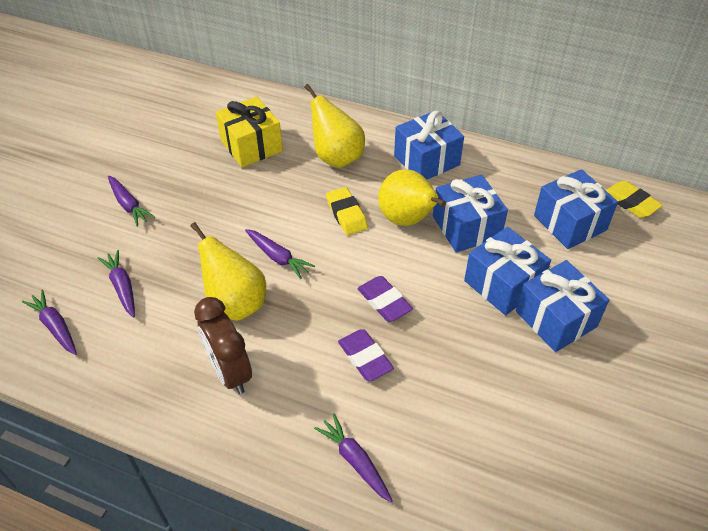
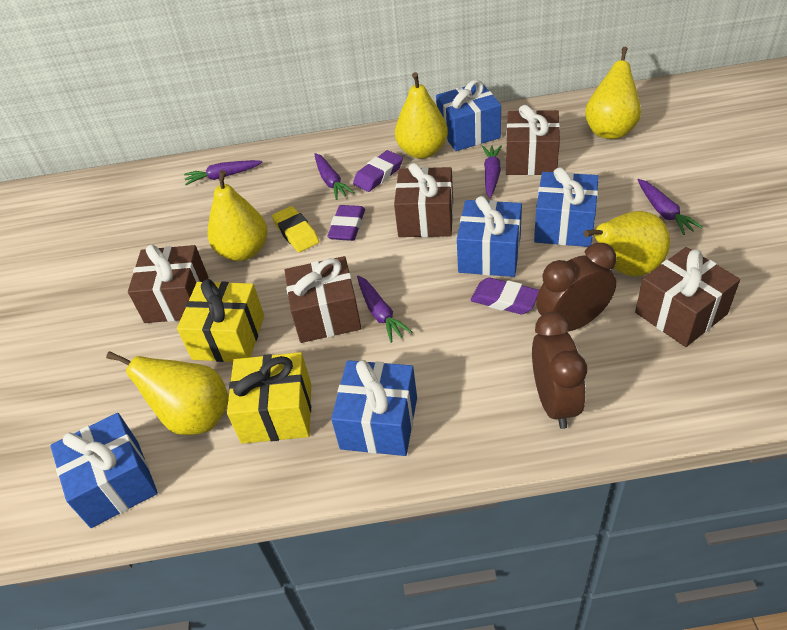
brown clock: 1 -> 2
brown gift: 0 -> 5
purple eraser: 2 -> 3
yellow eraser: 2 -> 1
yellow gift: 1 -> 2
yellow pear: 3 -> 5

